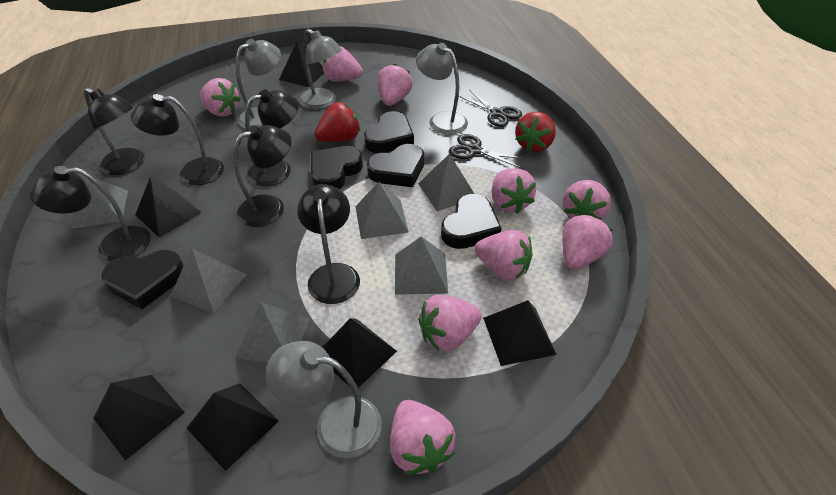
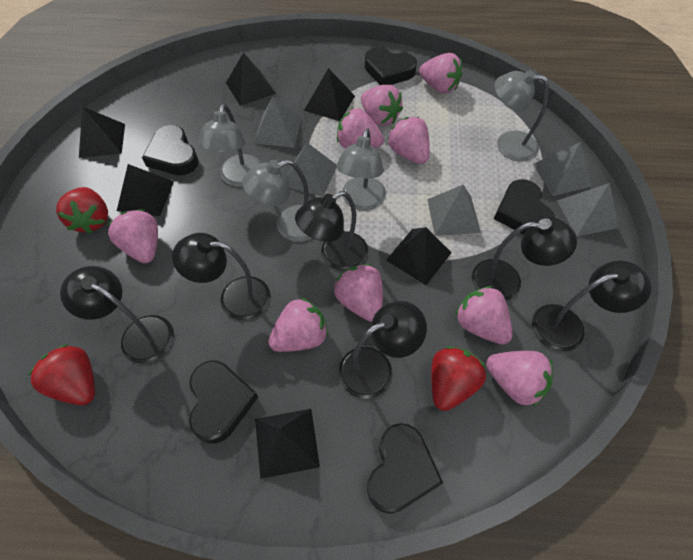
black scissors: 2 -> 0
grey pyramid: 6 -> 5
red strawberry: 2 -> 3

